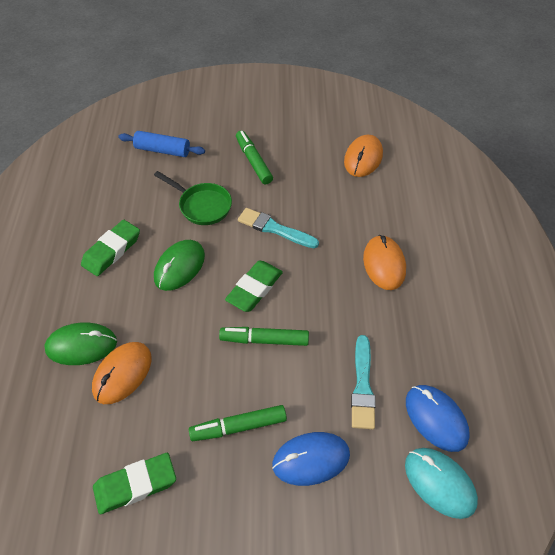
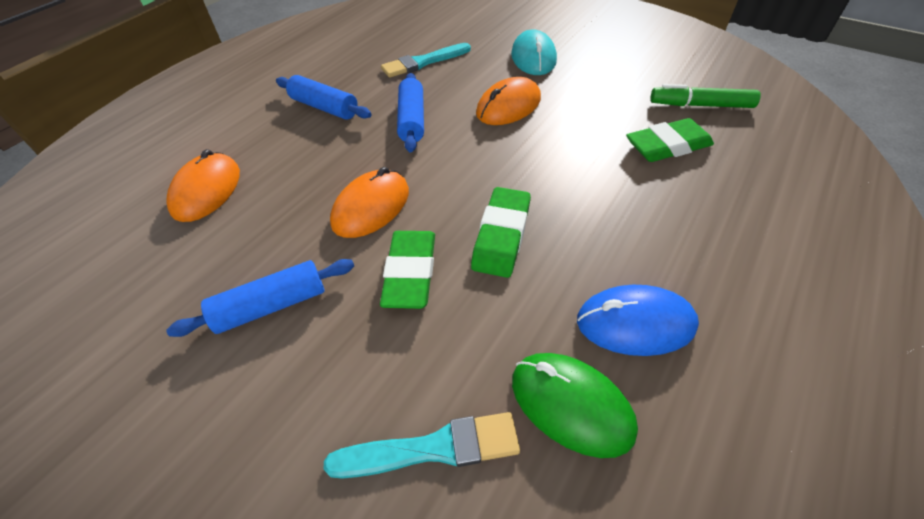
blue mouse: 2 -> 1
blue rolling pin: 1 -> 3
green marker: 3 -> 1
green mouse: 2 -> 1
green pan: 1 -> 0

